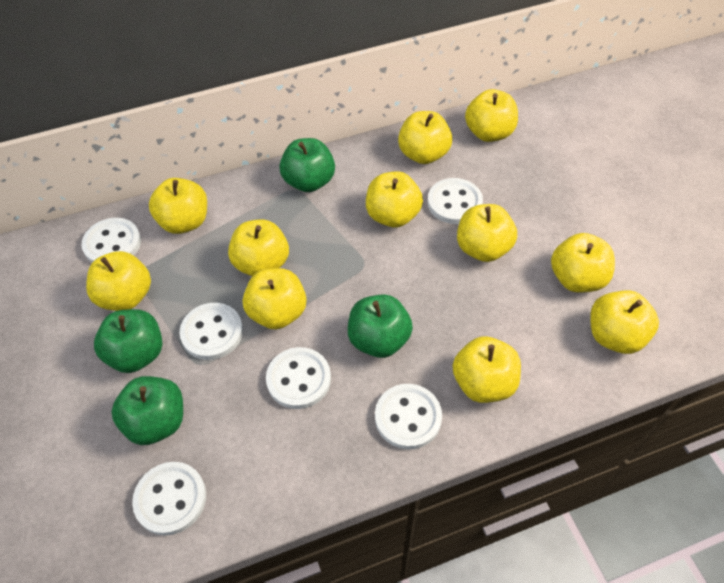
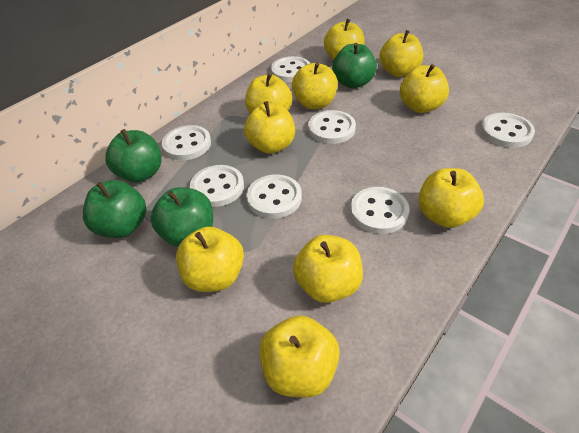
white button: 6 -> 7
yellow apple: 11 -> 10

